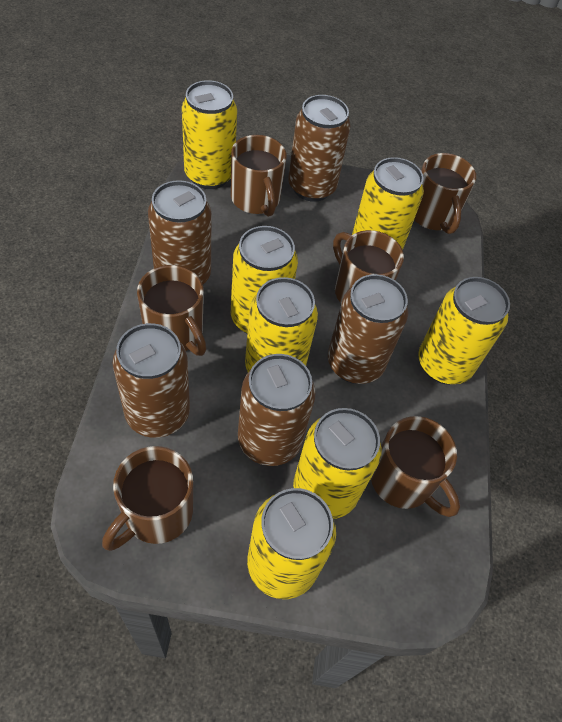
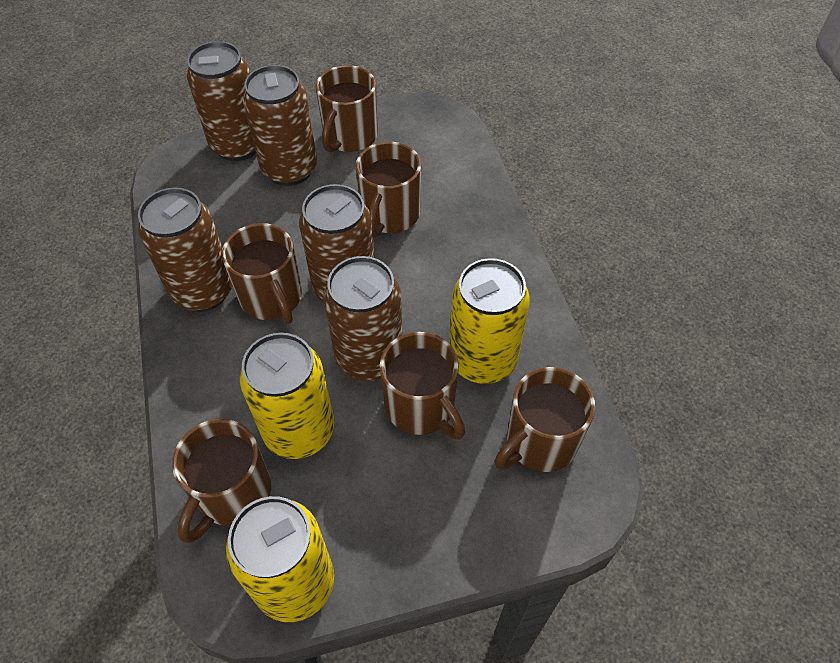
yellow can: 7 -> 3

